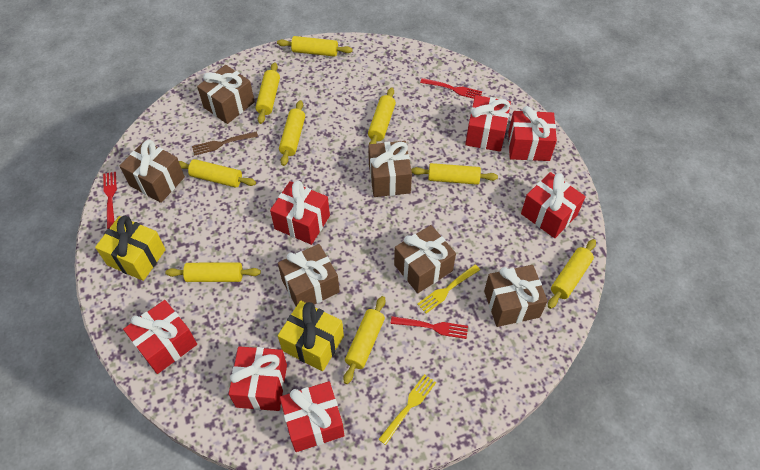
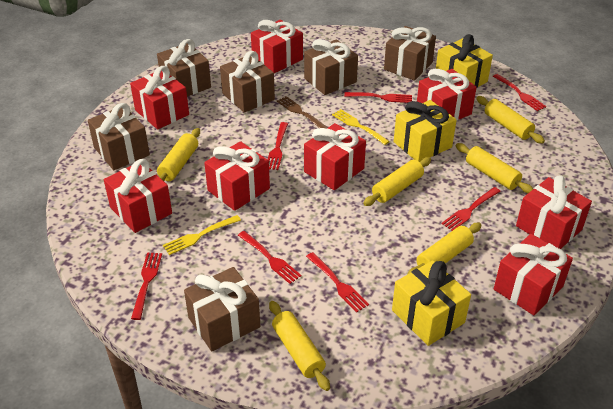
red fork: 3 -> 7
red gift: 7 -> 8
yellow gift: 2 -> 3
yellow rolling pin: 9 -> 6

